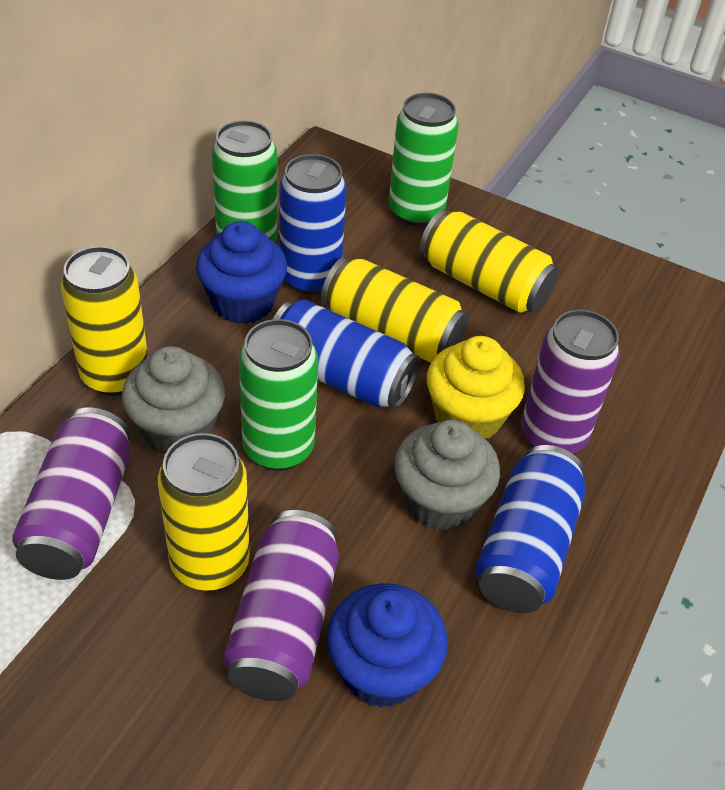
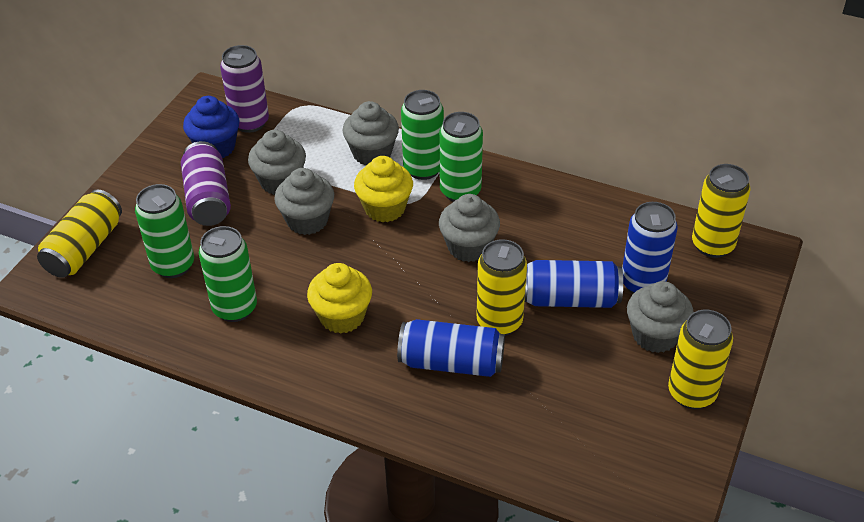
blue cupcake: 2 -> 1
green can: 3 -> 4
grey cupcake: 2 -> 5
purple can: 3 -> 2
yellow cupcake: 1 -> 2

